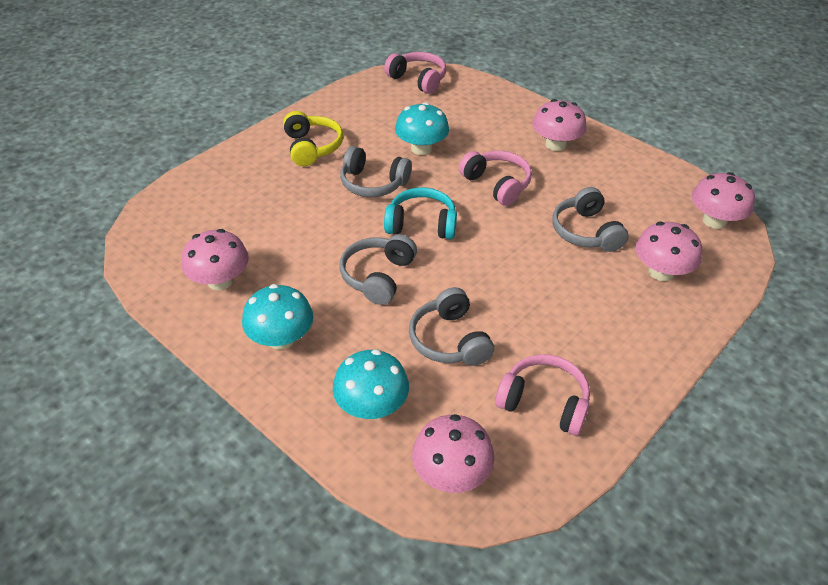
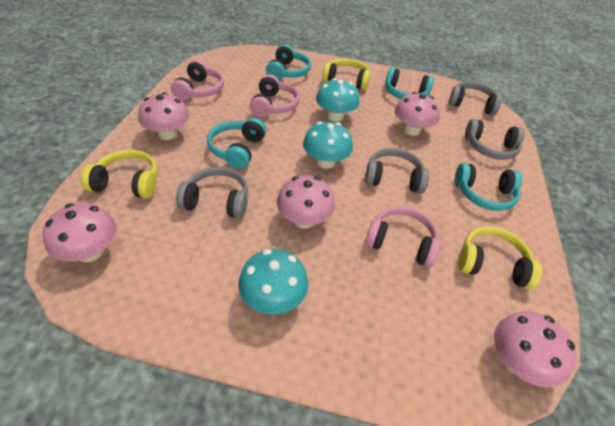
turquoise headphones: 1 -> 4
yellow headphones: 1 -> 3

